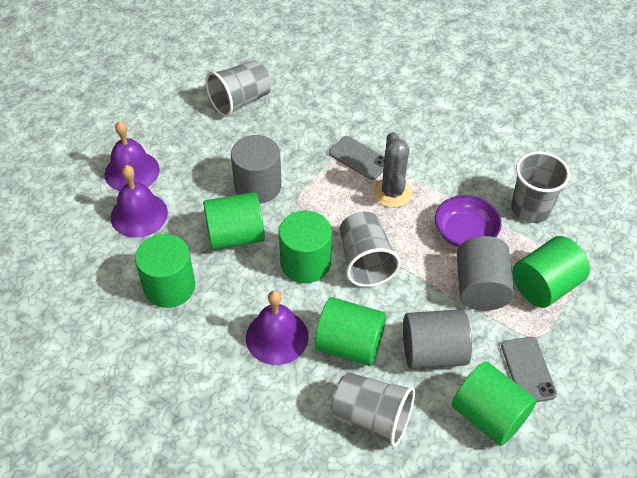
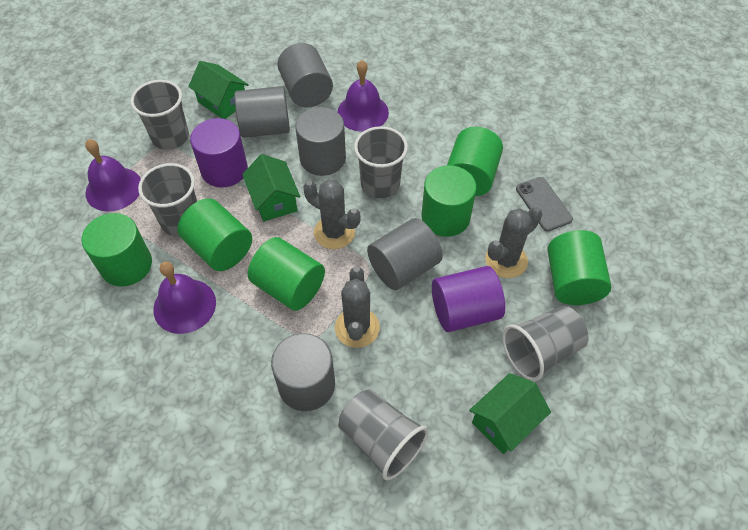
green house: 0 -> 3
grey cactus: 1 -> 3
grey cup: 4 -> 5
grey cylinder: 3 -> 5
grey phone: 2 -> 1
purple bowl: 1 -> 0
purple cylinder: 0 -> 2

